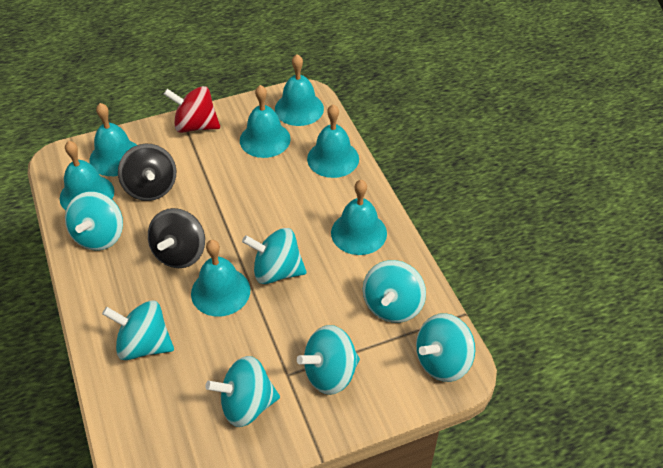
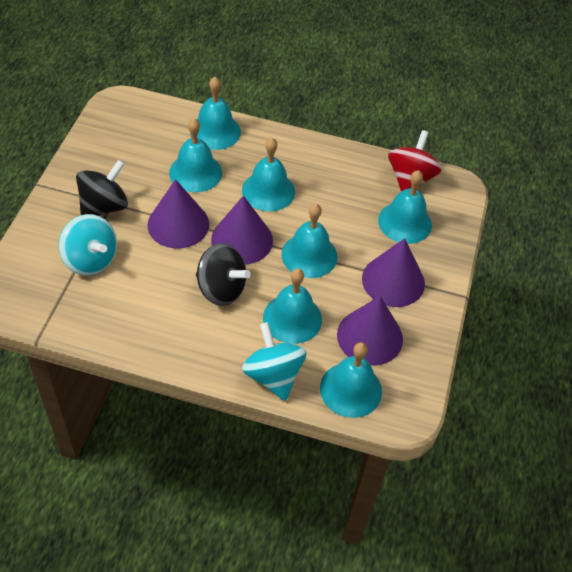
purple cone: 0 -> 4
turquoise spinning top: 7 -> 2

